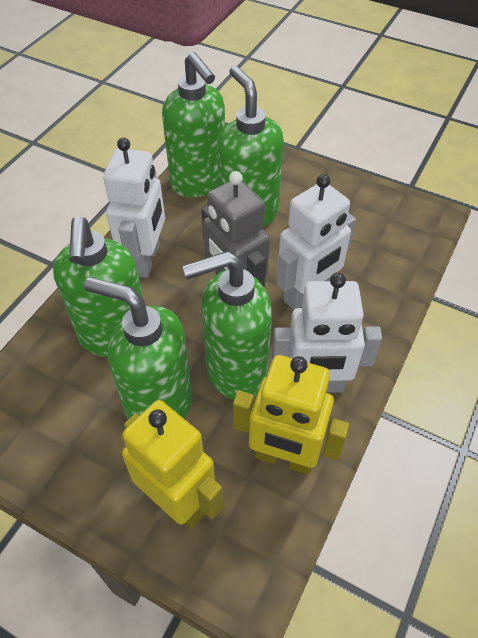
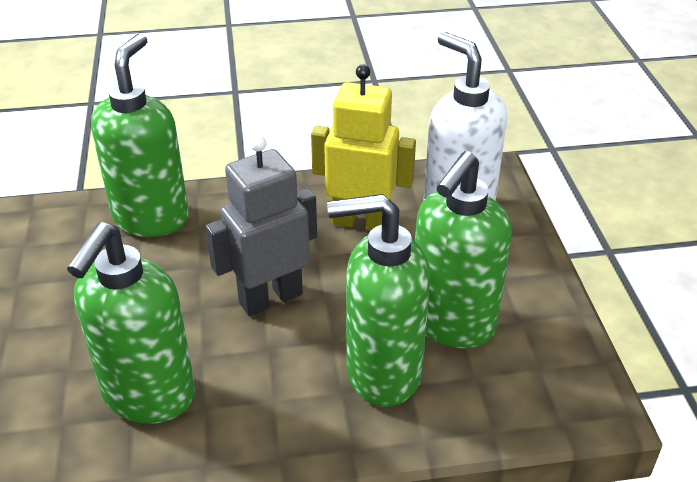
green soap dispenser: 5 -> 4
white robot: 3 -> 0
white soap dispenser: 0 -> 1
yellow robot: 2 -> 1

